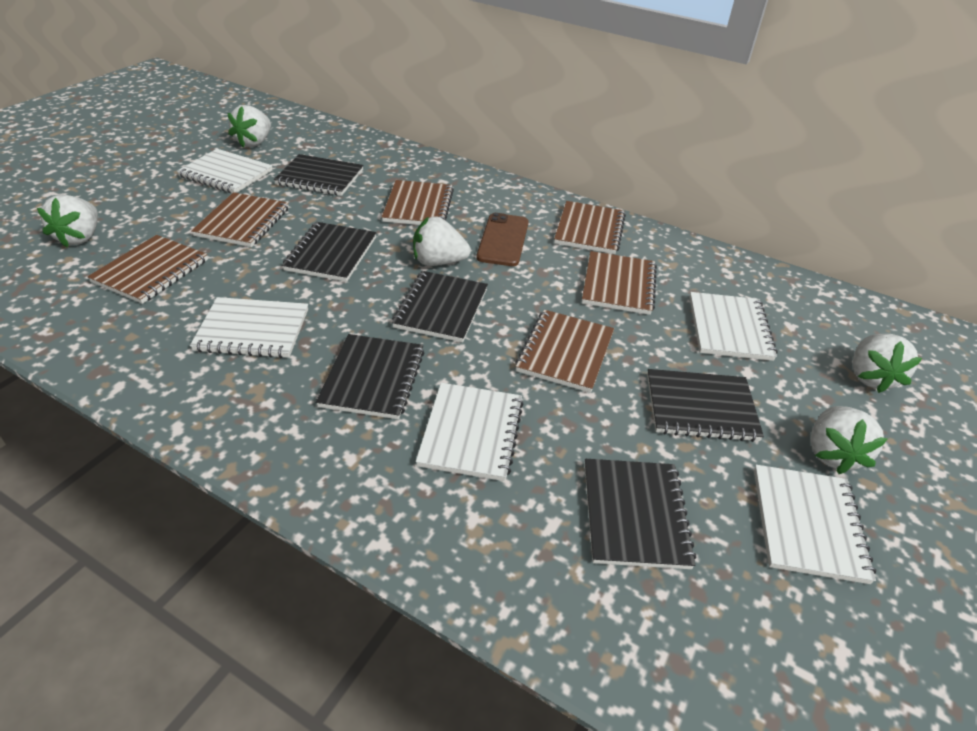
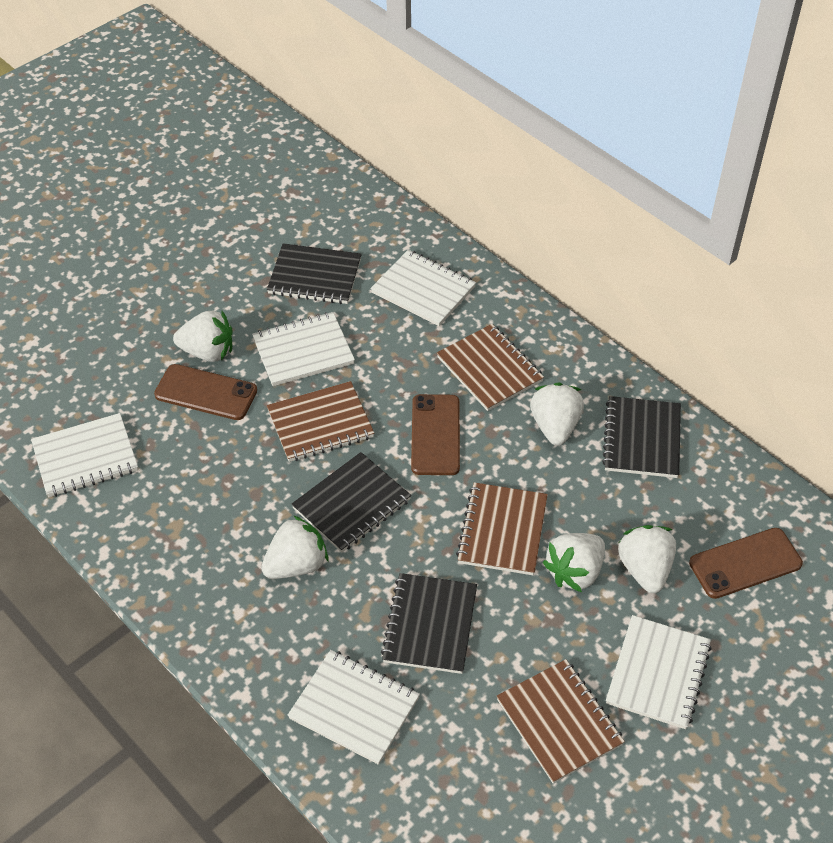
black notebook: 6 -> 4
brown notebook: 6 -> 4
brown phone: 1 -> 3

